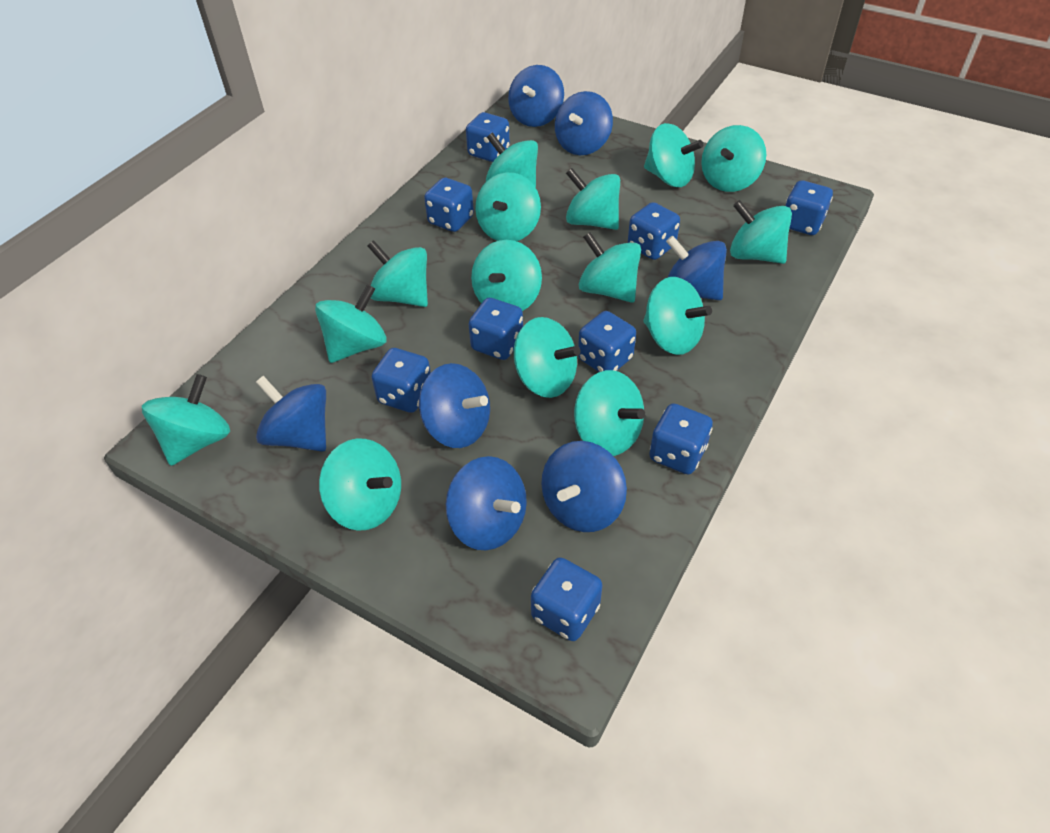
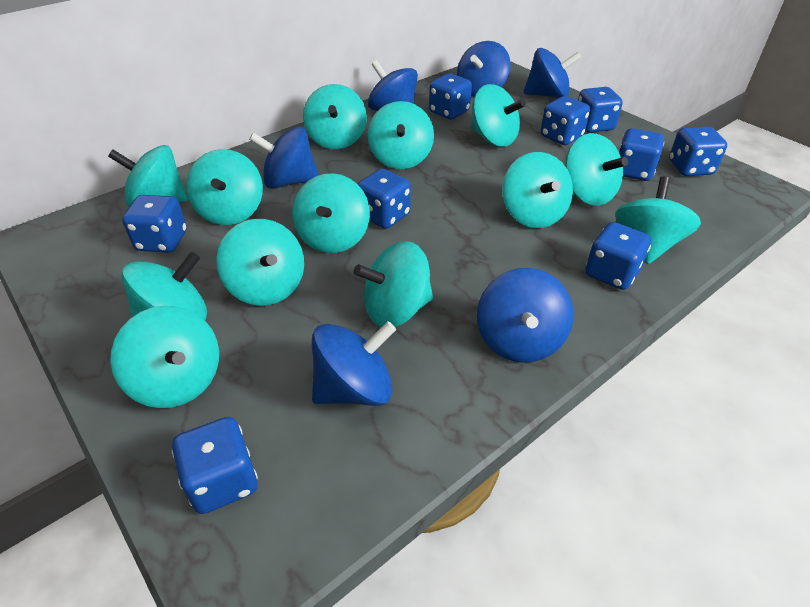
blue spinning top: 7 -> 6
turquoise spinning top: 15 -> 13

